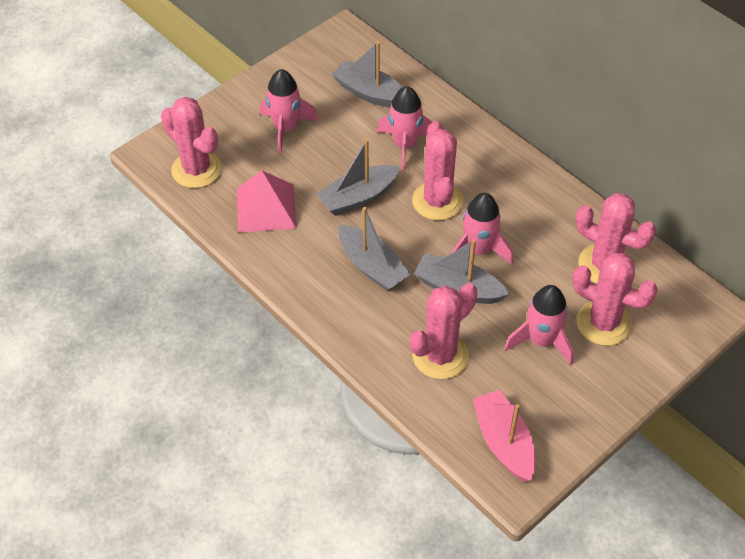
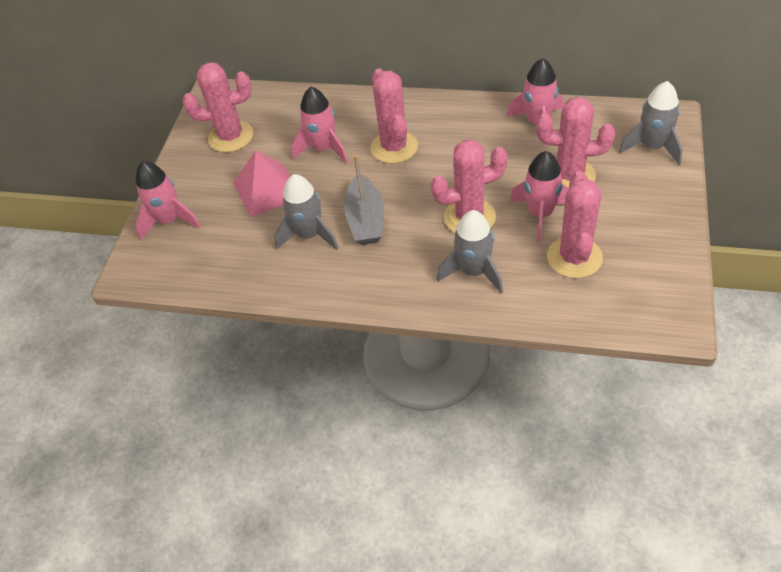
grey boat: 4 -> 1
grey rocket: 0 -> 3
pink boat: 1 -> 0

